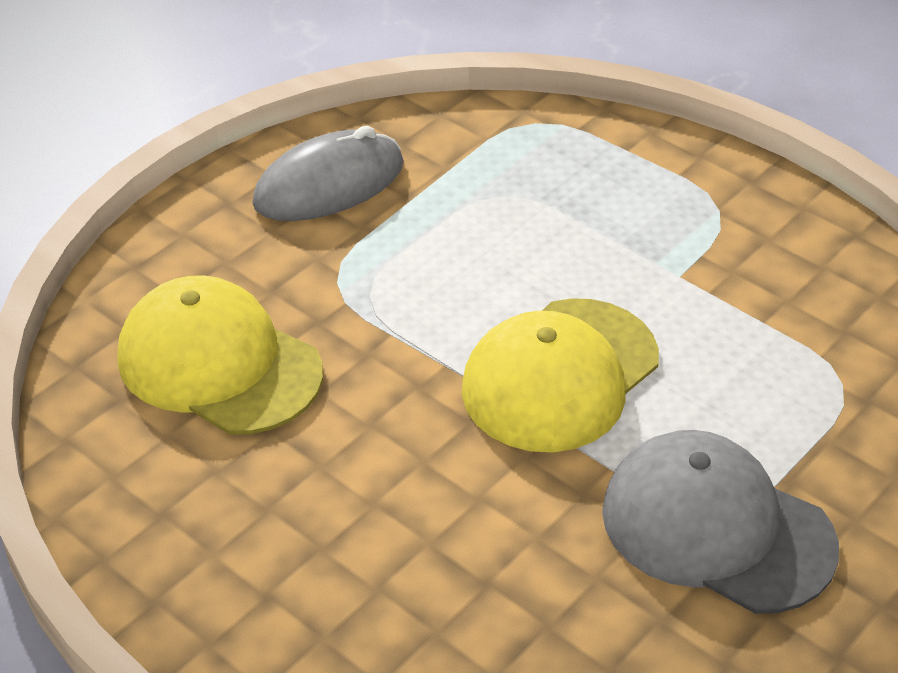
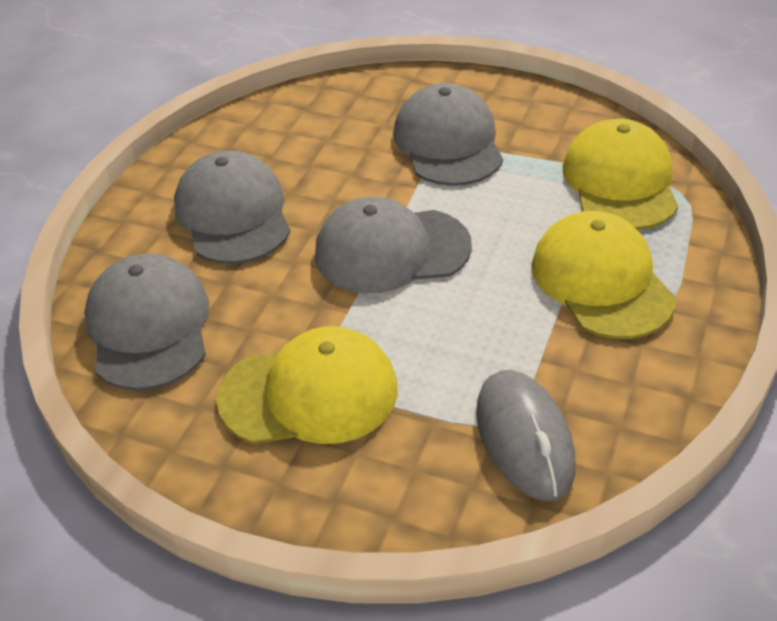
grey cap: 1 -> 4
yellow cap: 2 -> 3

